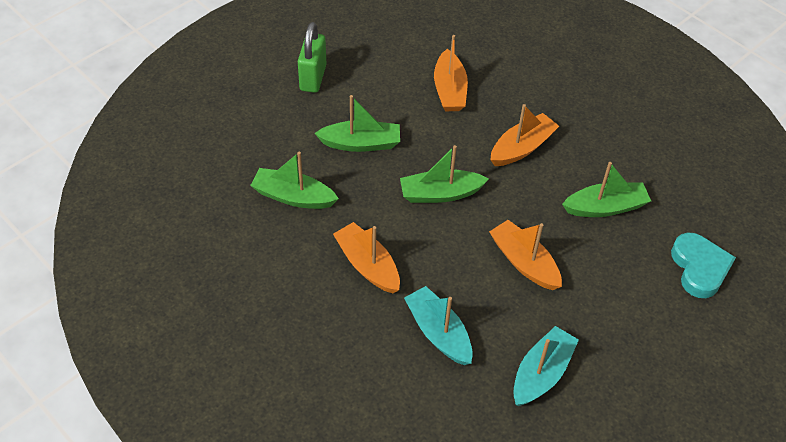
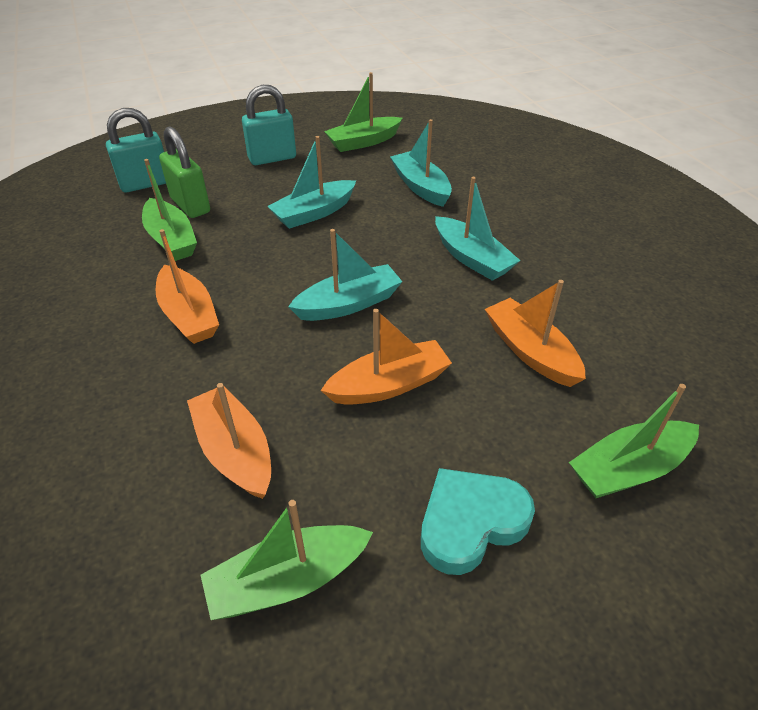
turquoise boat: 2 -> 4
turquoise padlock: 0 -> 2

